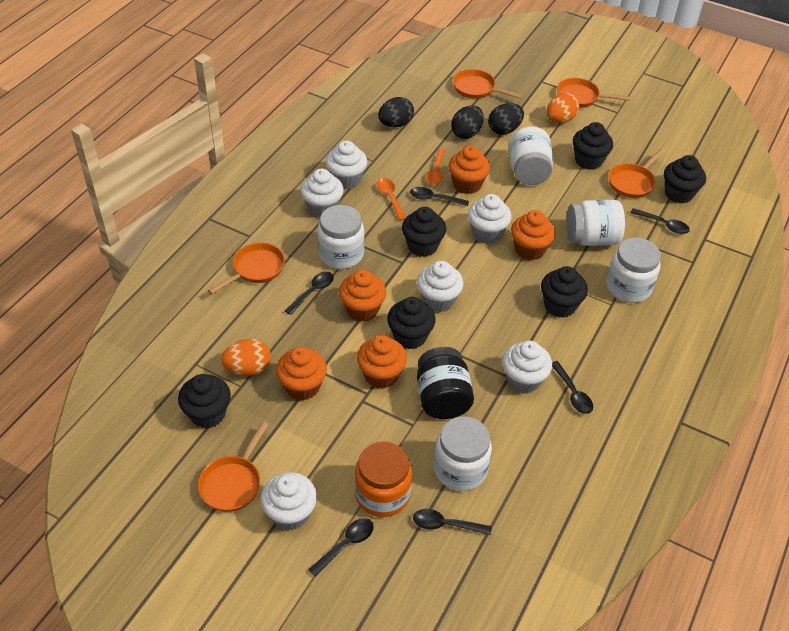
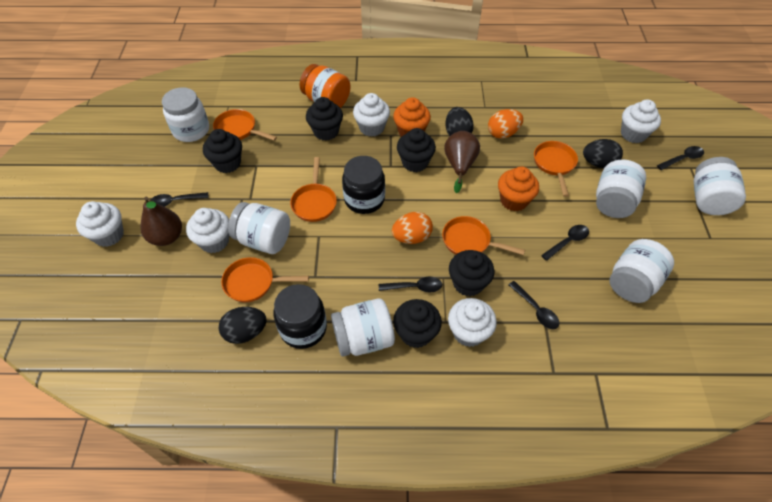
black cupcake: 6 -> 5
black jar: 1 -> 2
black spoon: 6 -> 5
brown pear: 0 -> 2
orange cupcake: 5 -> 2
orange spoon: 2 -> 0
white cupcake: 6 -> 5
white jar: 5 -> 6

